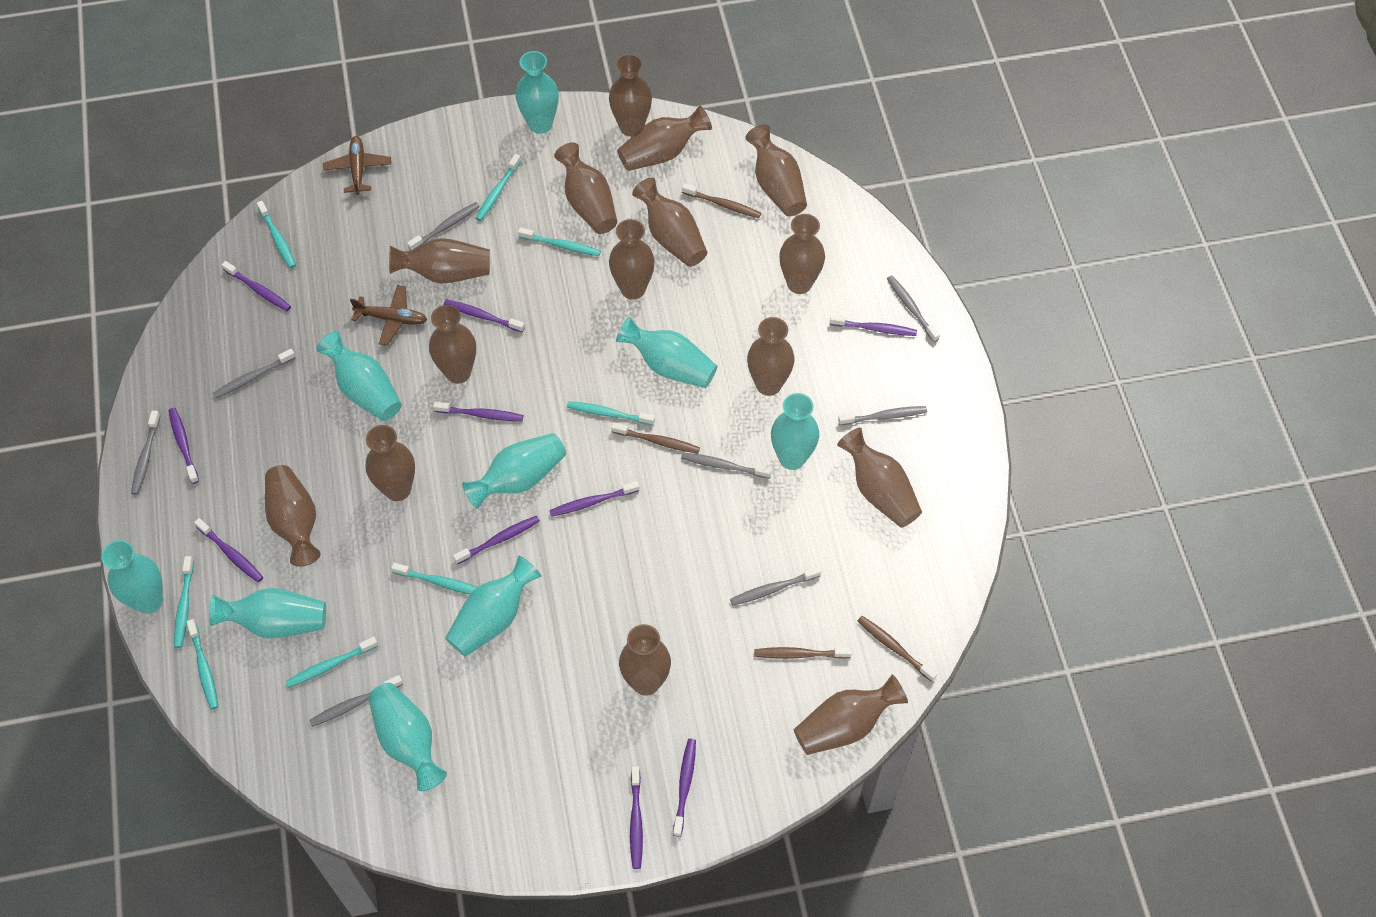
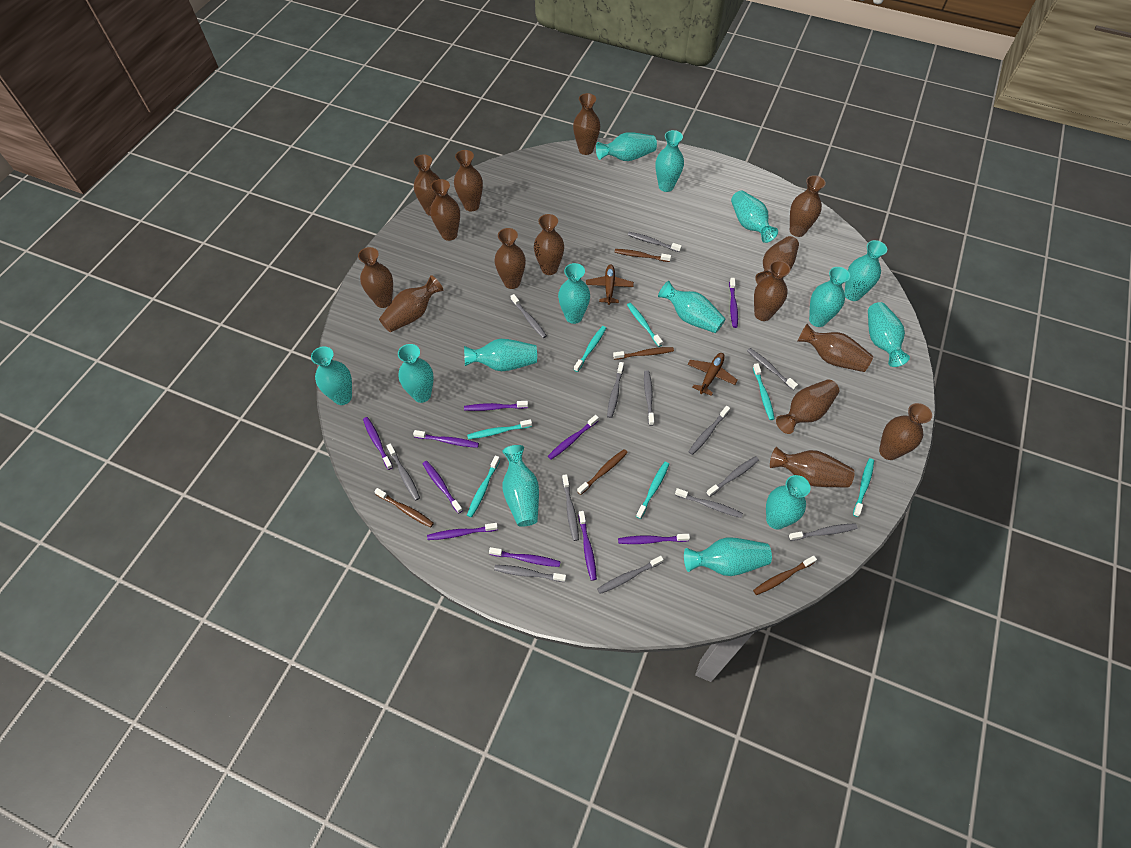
brown toothbrush: 4 -> 5
grey toothbrush: 8 -> 13
turquoise toothbrush: 8 -> 7
turquoise vase: 9 -> 14

